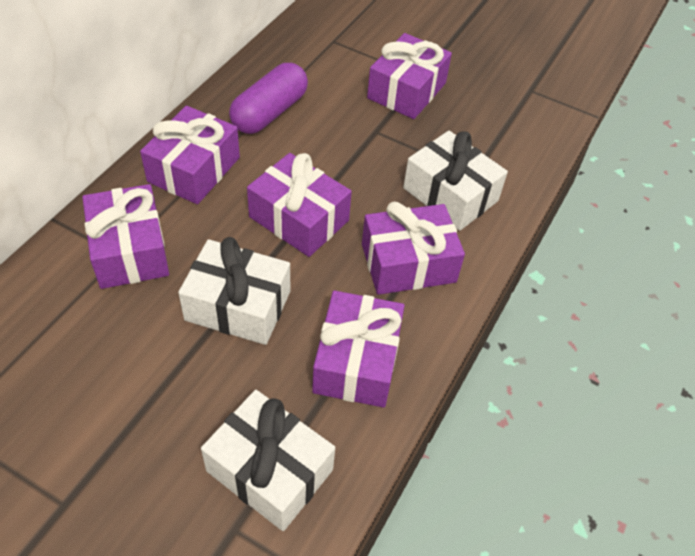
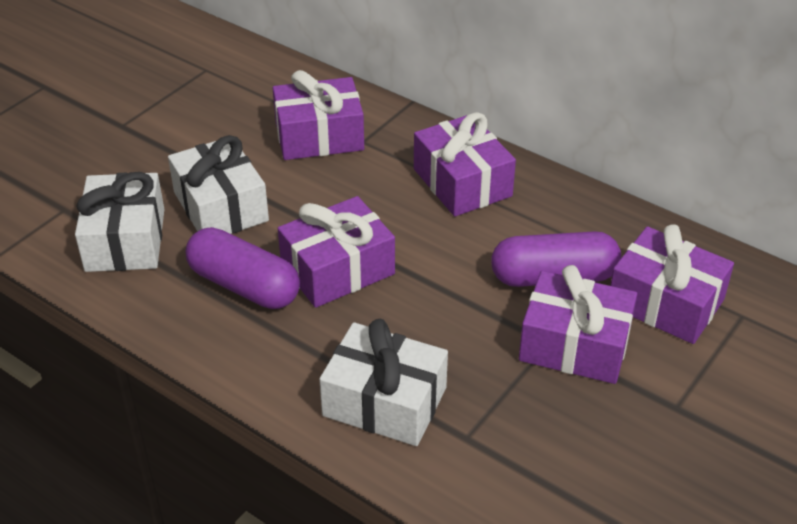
purple capsule: 1 -> 2
purple gift: 6 -> 5

